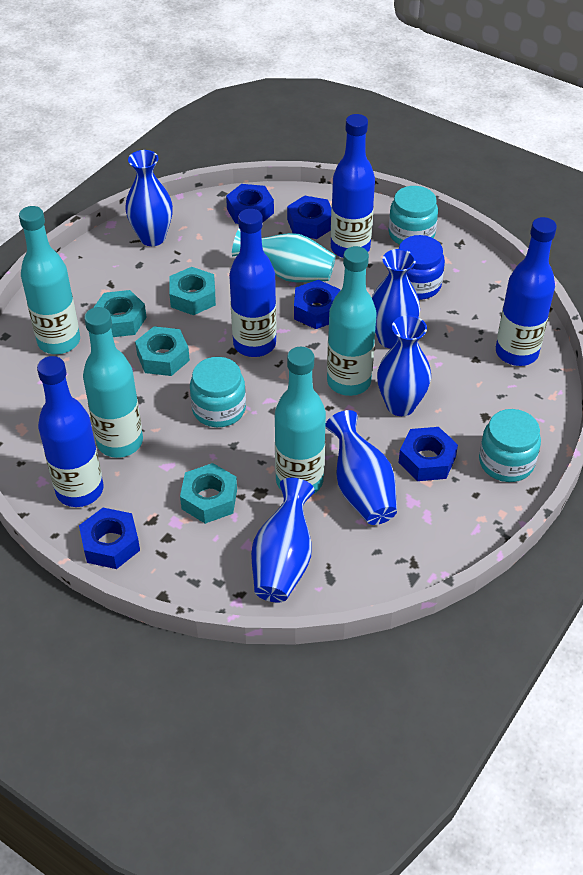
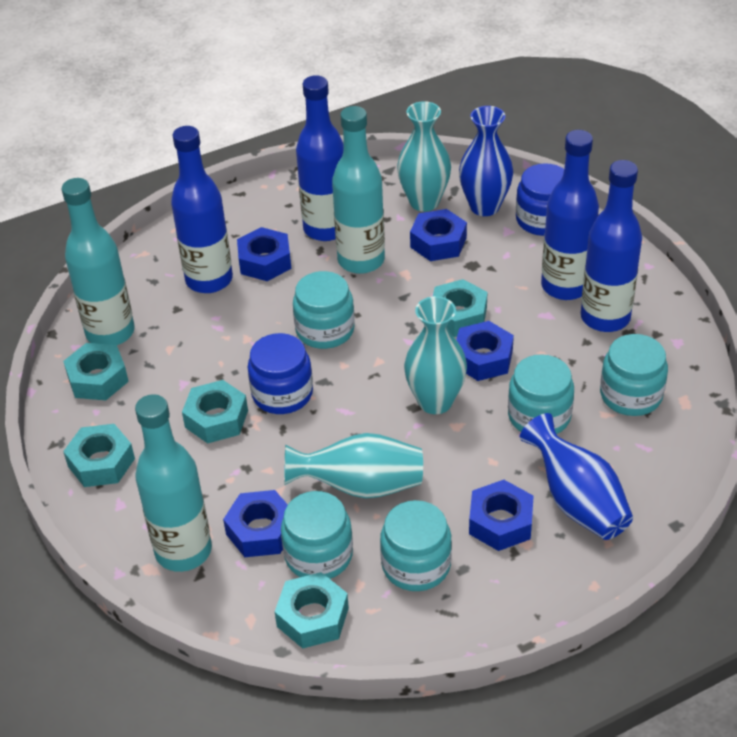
blue jar: 1 -> 2
blue vase: 5 -> 2
turquoise bottle: 4 -> 3
turquoise jar: 3 -> 5
turquoise nut: 4 -> 5
turquoise vase: 1 -> 3

